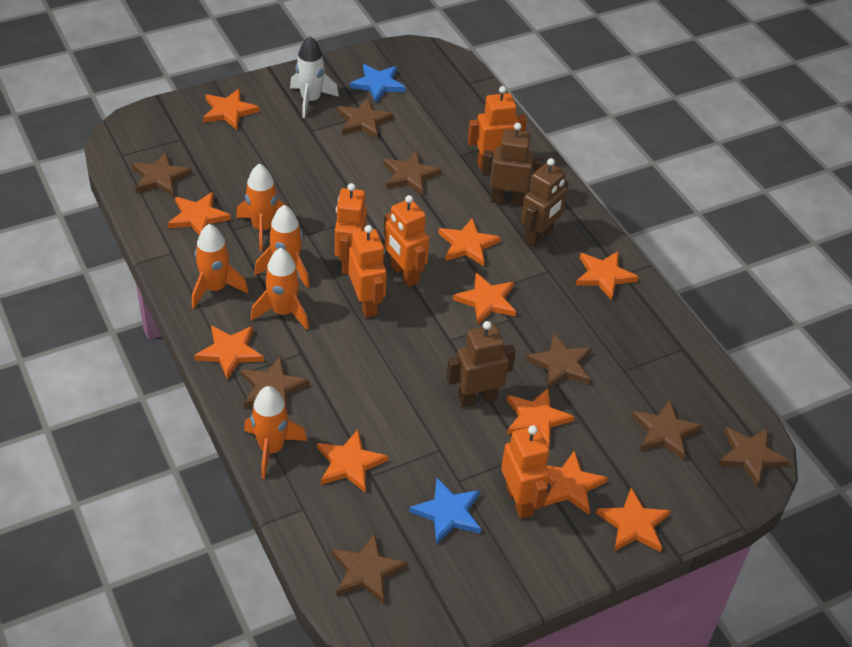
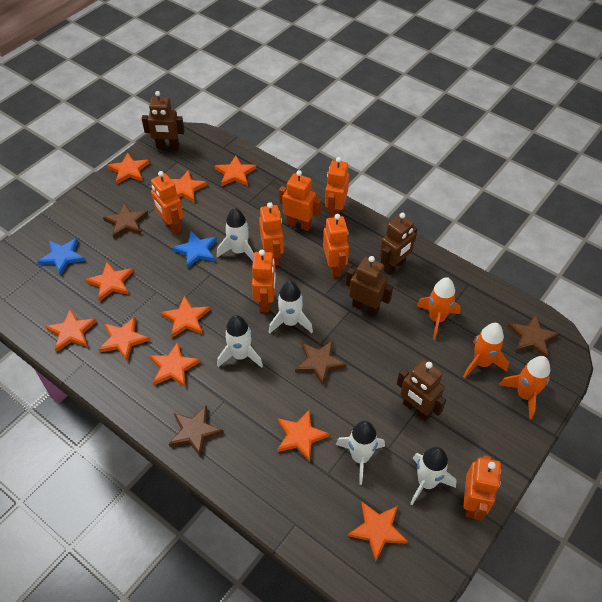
brown robot: 3 -> 4
brown star: 8 -> 4
orange robot: 5 -> 7
orange rocket: 5 -> 3
white rocket: 1 -> 5

